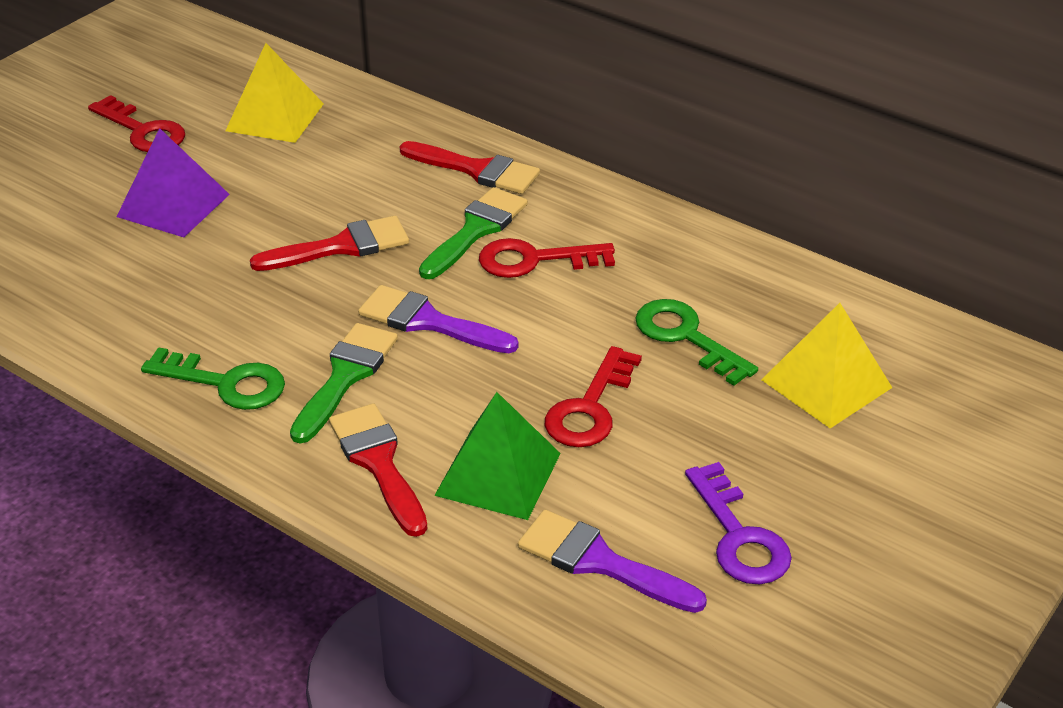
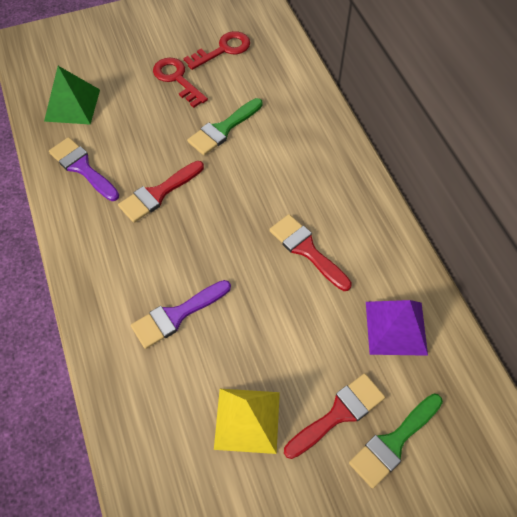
green key: 2 -> 0
purple key: 1 -> 0
red key: 3 -> 2
yellow pyramid: 2 -> 1

